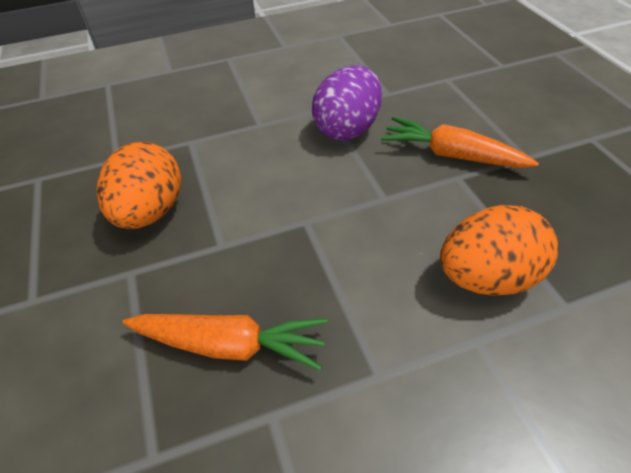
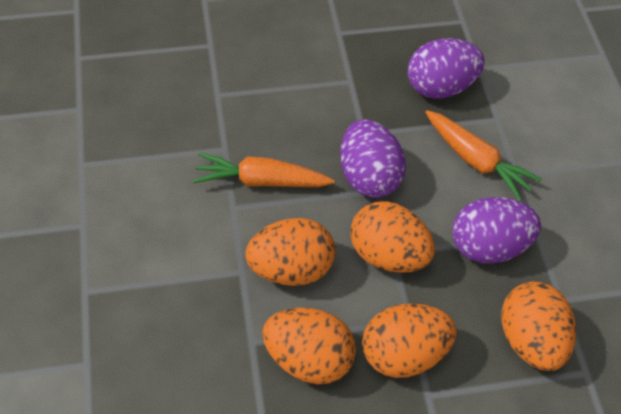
orange egg: 2 -> 5
purple egg: 1 -> 3

